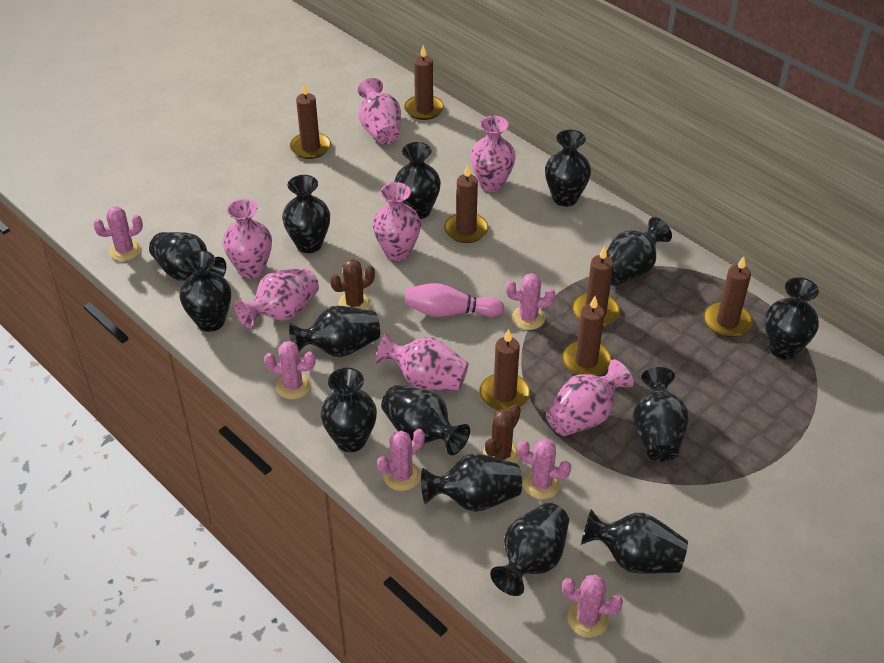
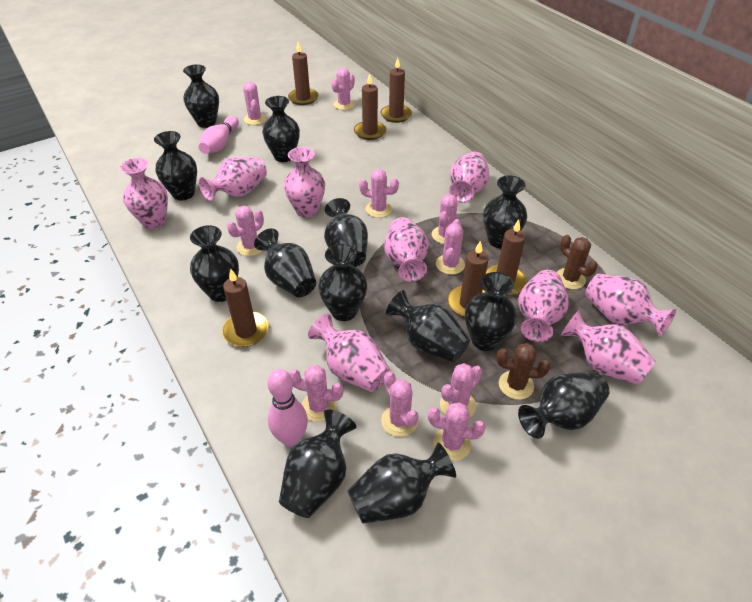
black vase: 14 -> 13
brown candle: 7 -> 6
pink bowling pin: 1 -> 2
pink cactus: 6 -> 10
pink vase: 7 -> 9

